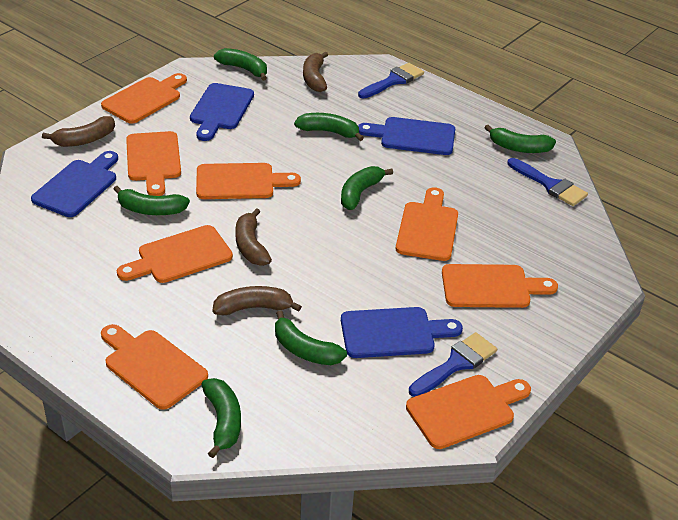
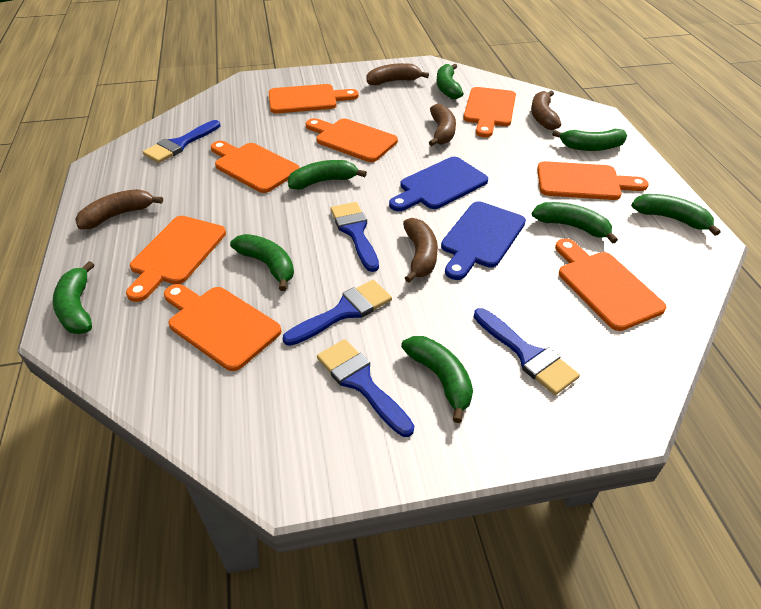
blue brush: 3 -> 5
blue cutting board: 4 -> 2
brown banana: 4 -> 5
green banana: 7 -> 8

